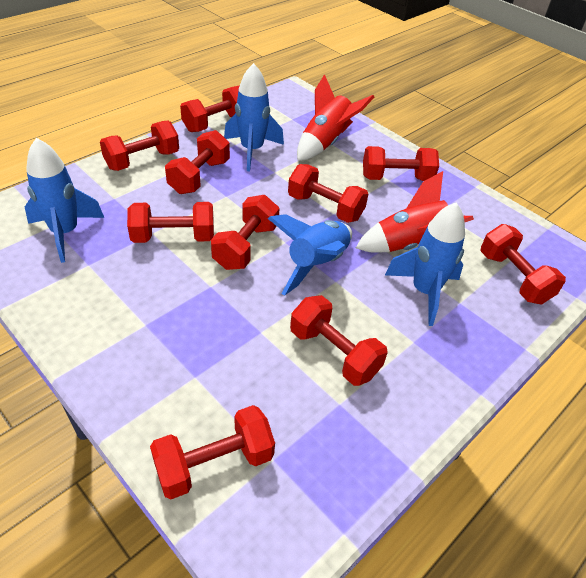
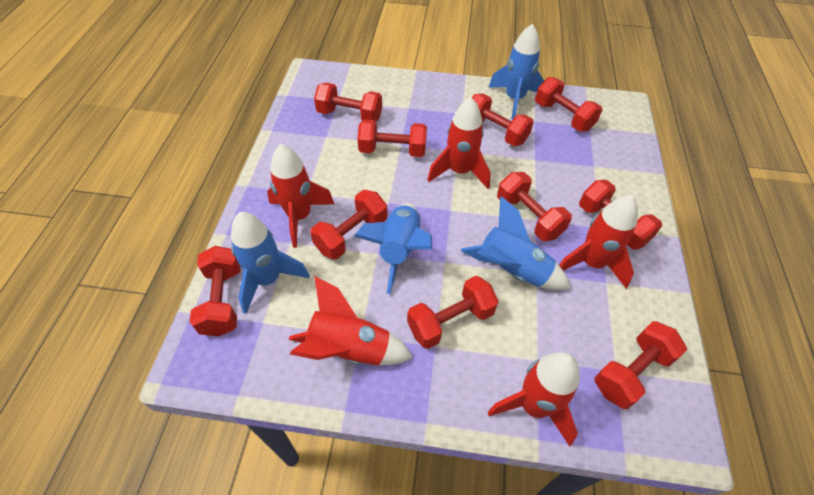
red rocket: 2 -> 5

